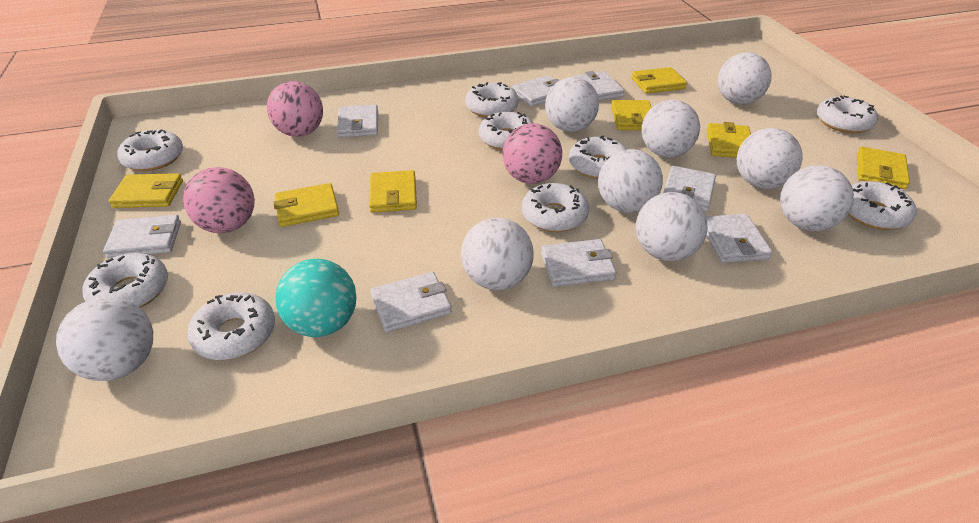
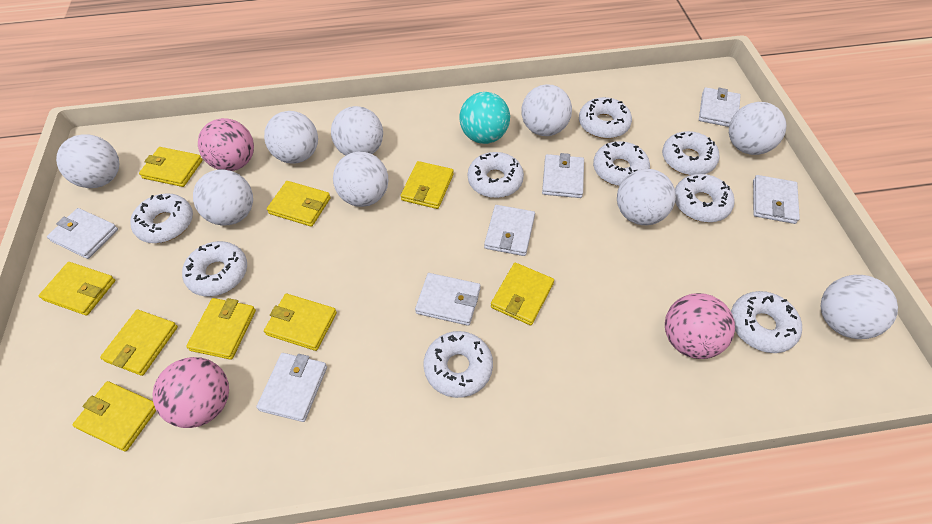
white wallet: 8 -> 7
yellow wallet: 7 -> 9

